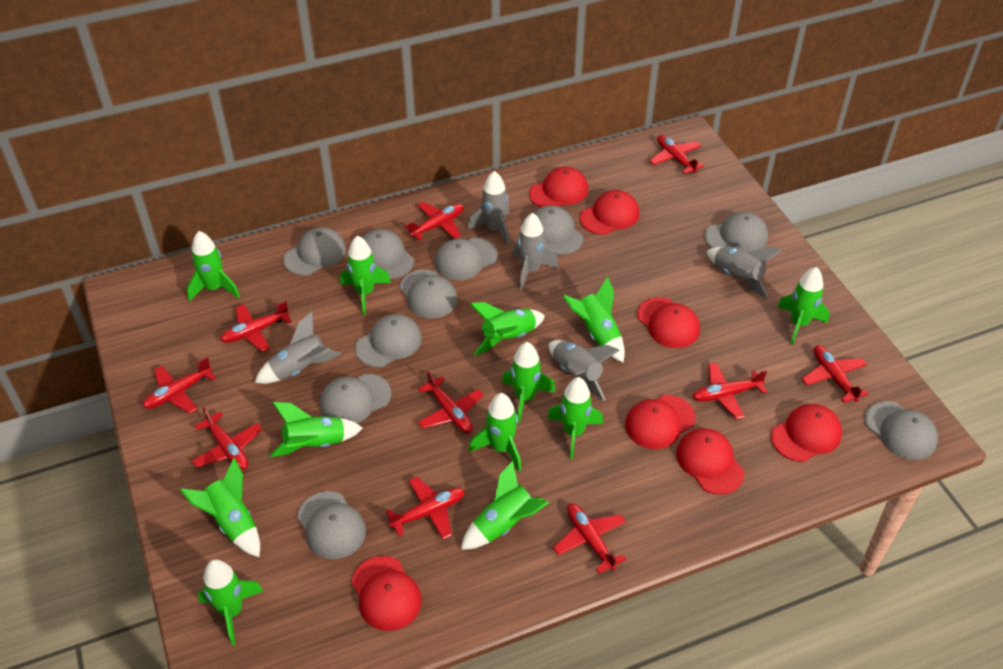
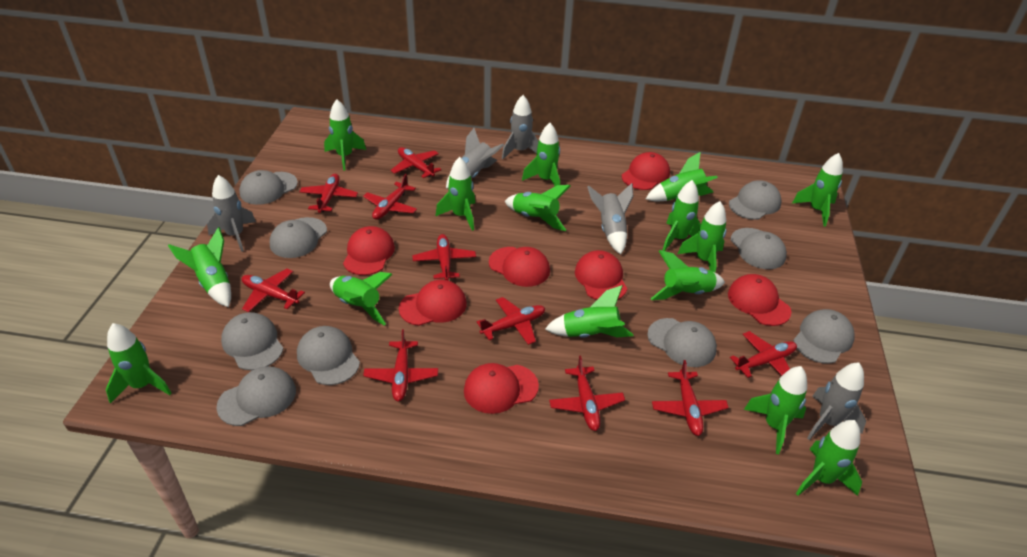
green rocket: 12 -> 15
grey cap: 10 -> 9

